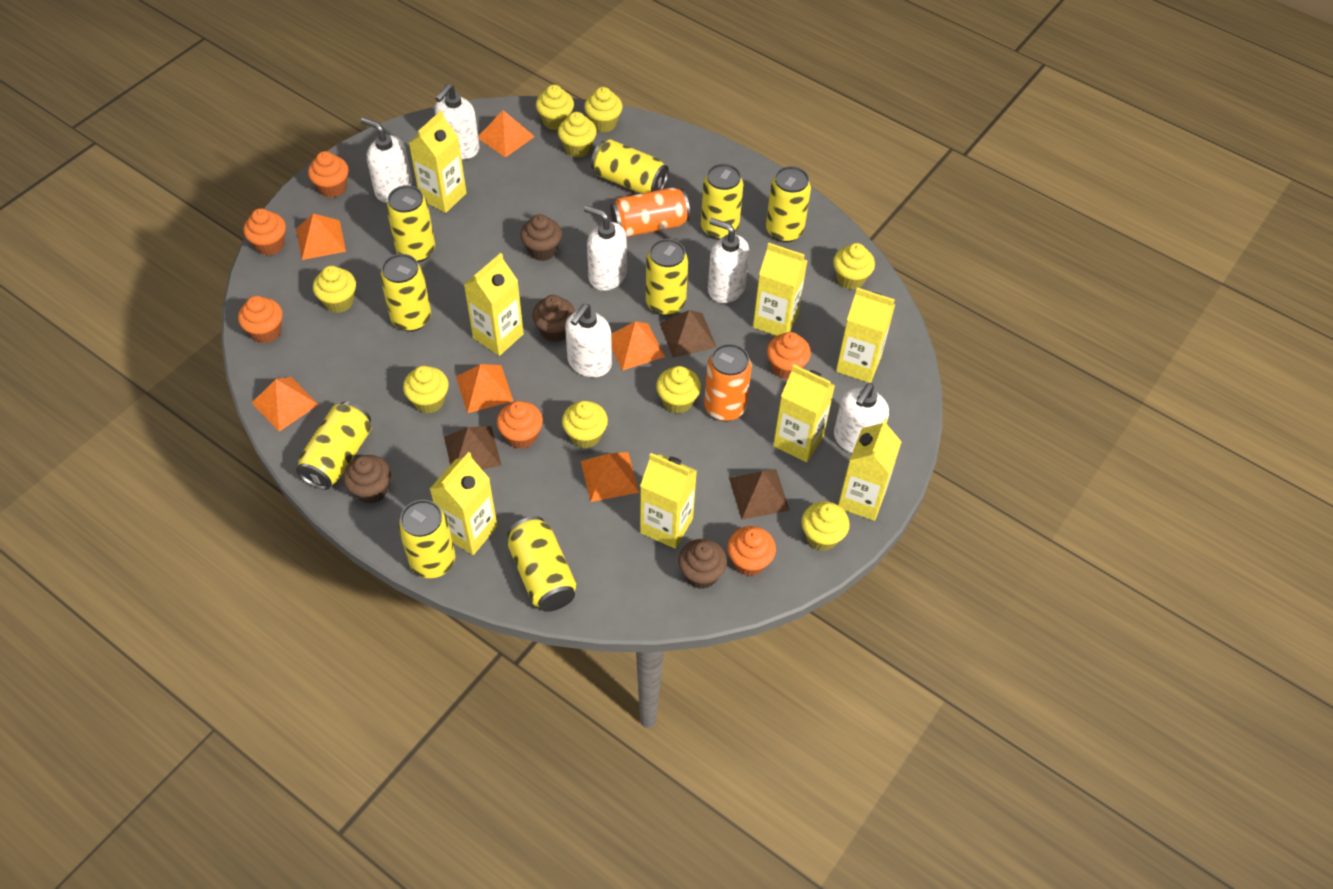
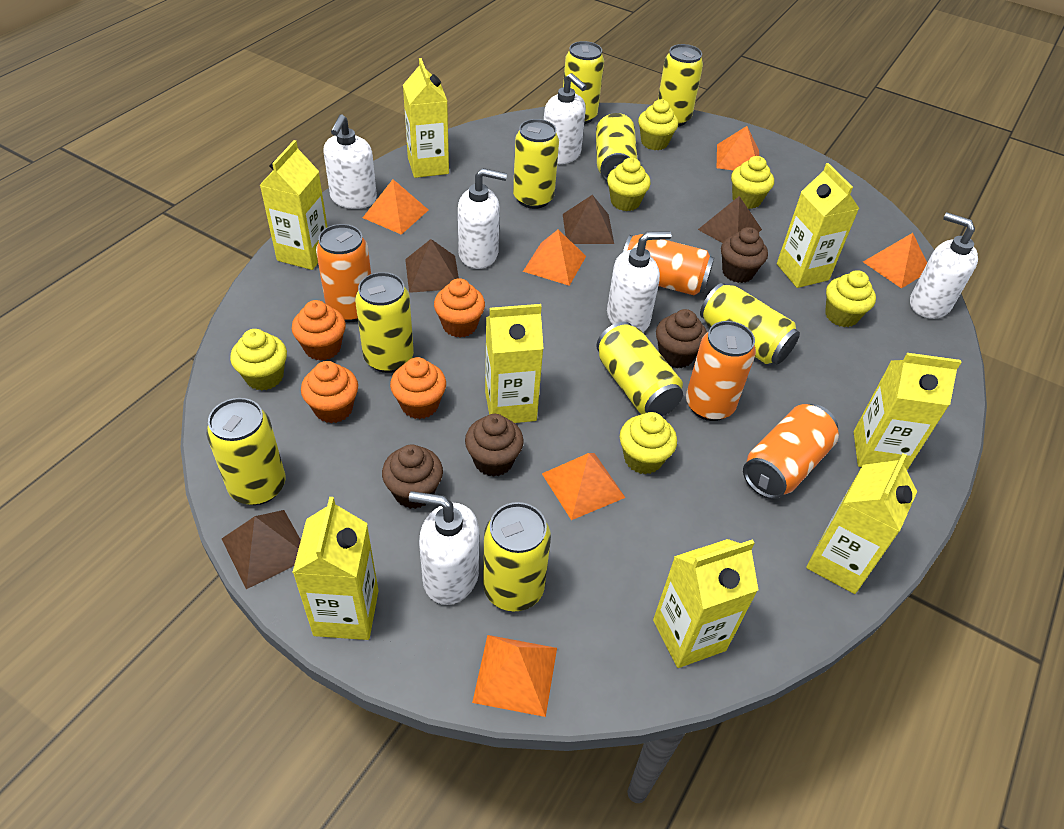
brown pyramid: 3 -> 4
orange can: 2 -> 4
orange cupcake: 6 -> 4
yellow cupcake: 9 -> 6

